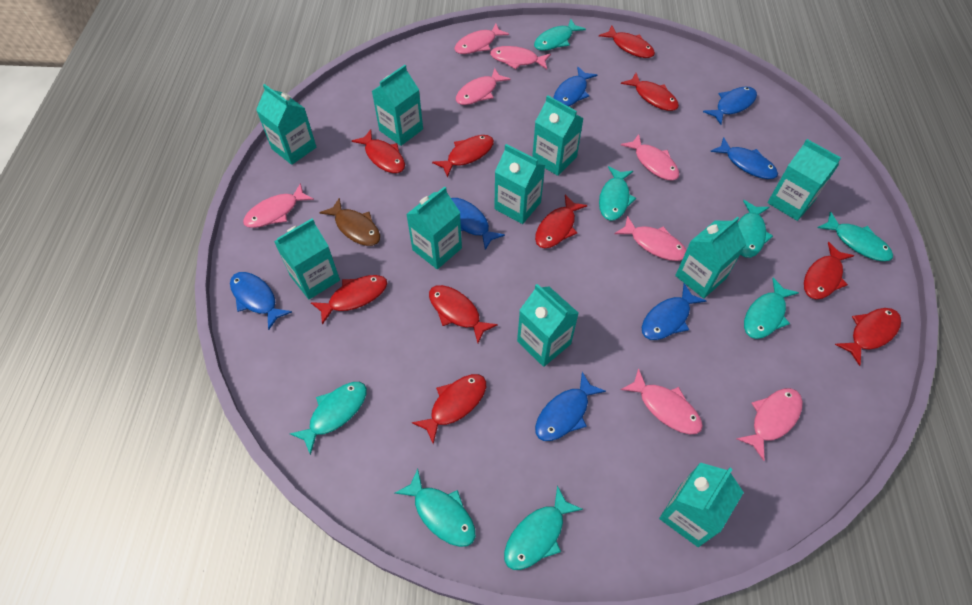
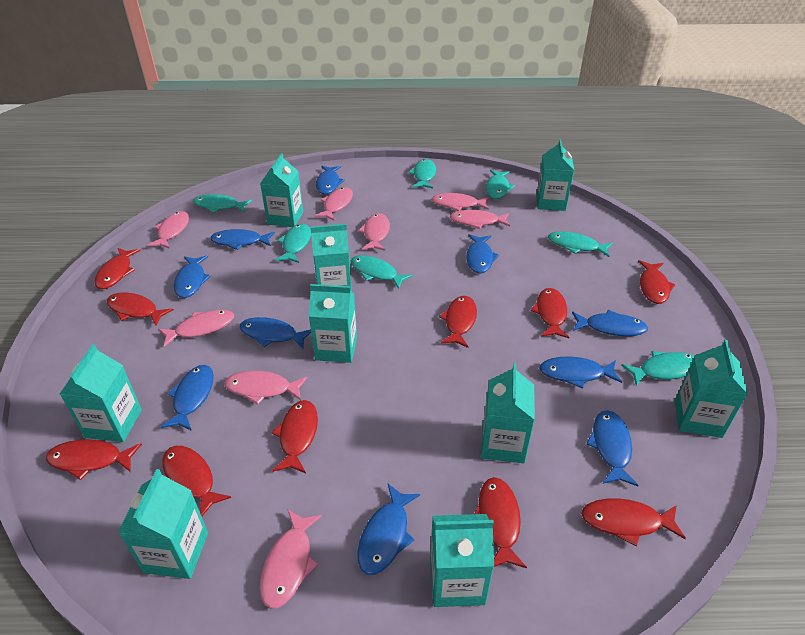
blue fish: 7 -> 10
brown fish: 1 -> 0
turquoise carton: 10 -> 9
turquoise fish: 8 -> 7

